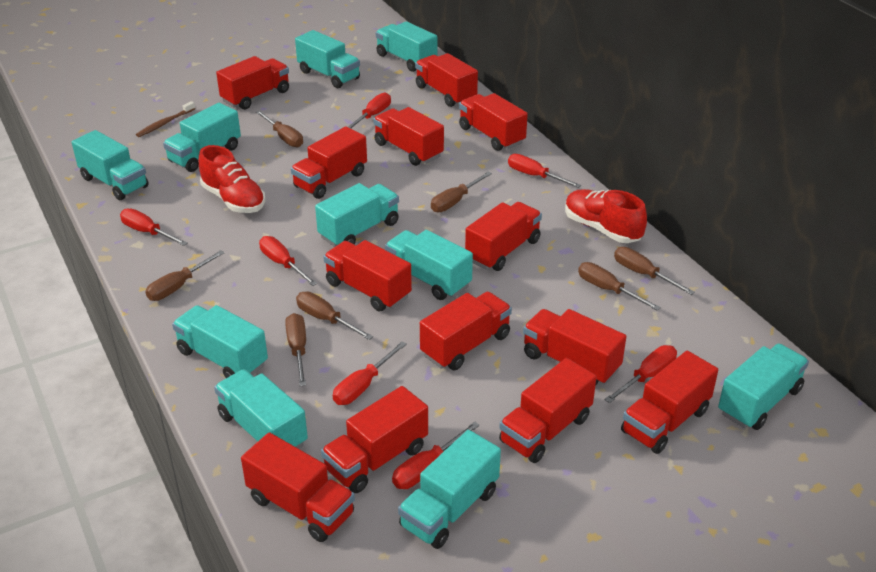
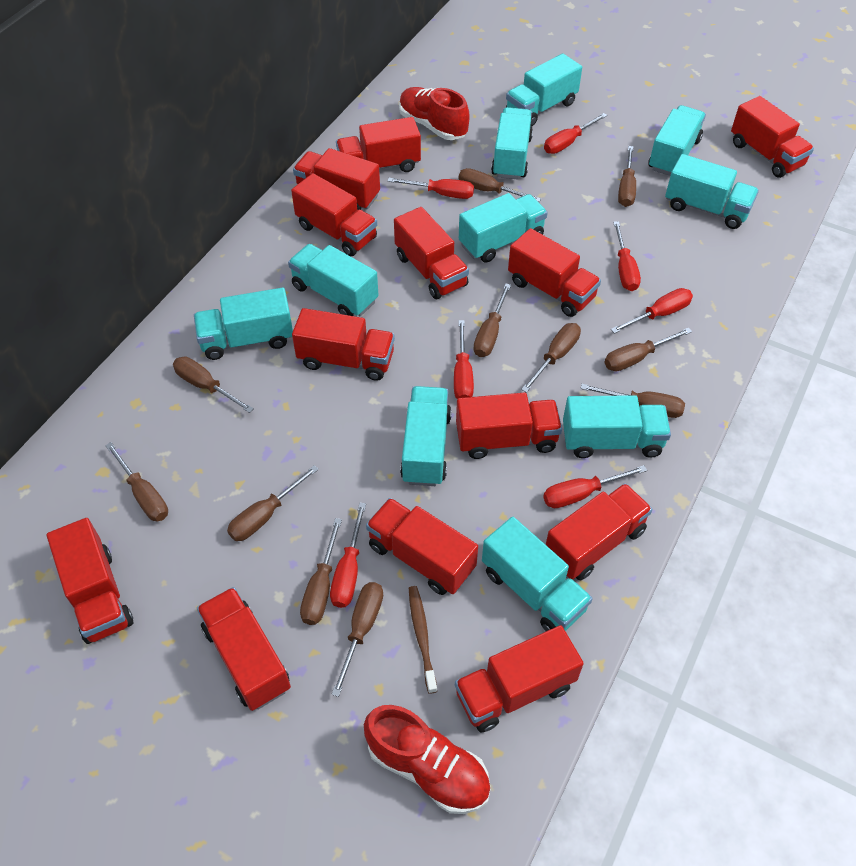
brown screwdriver: 7 -> 11

